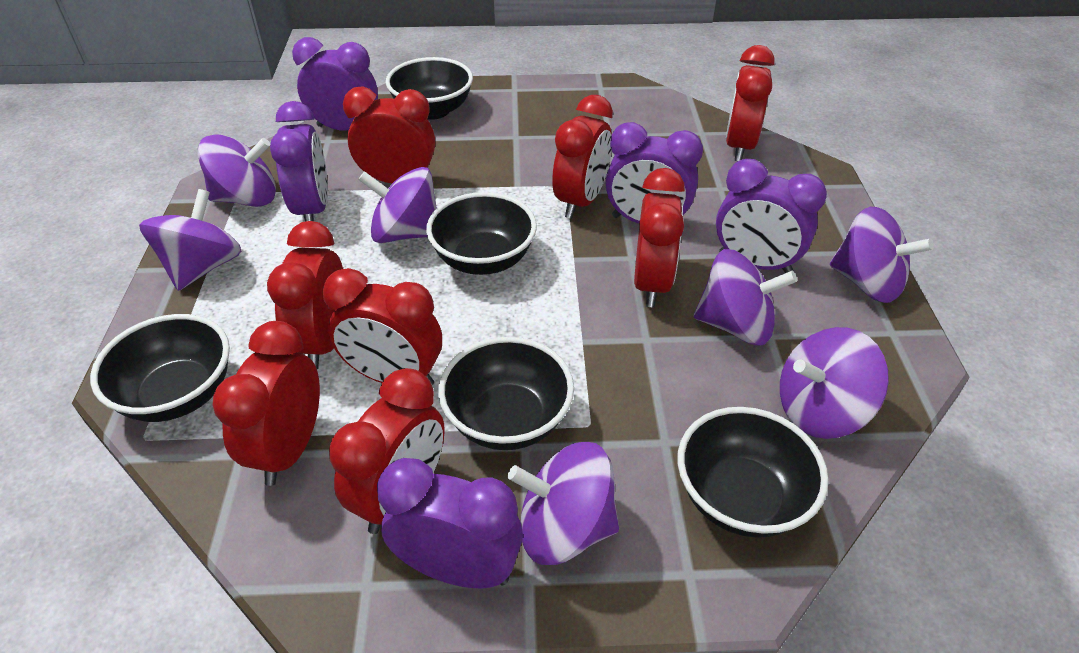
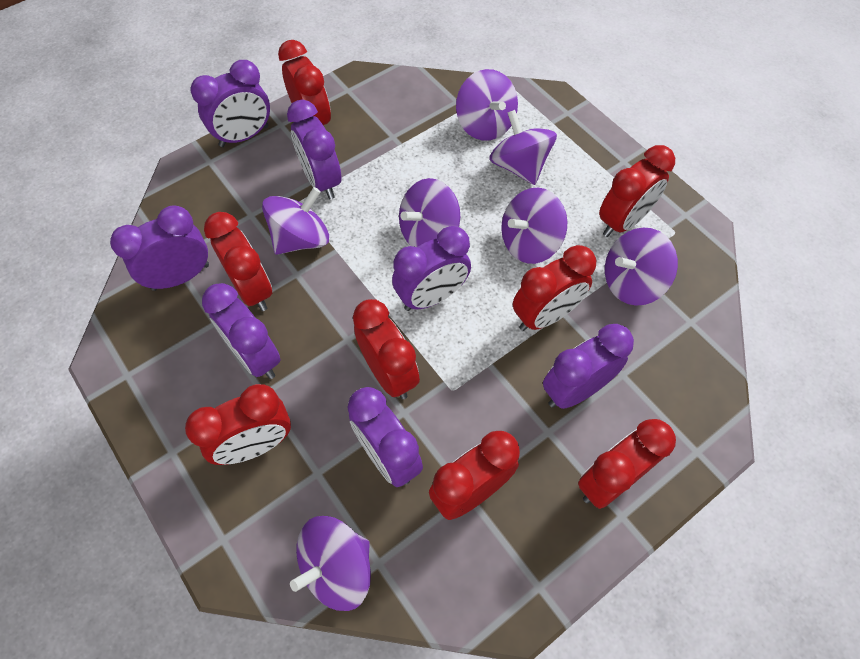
black bowl: 5 -> 0
purple clock: 5 -> 7

